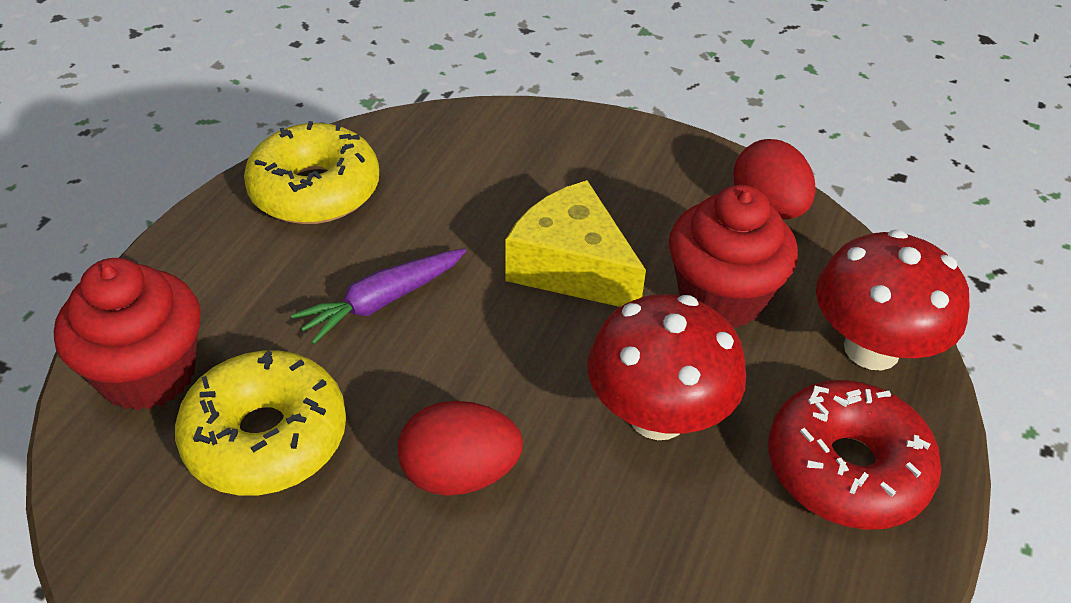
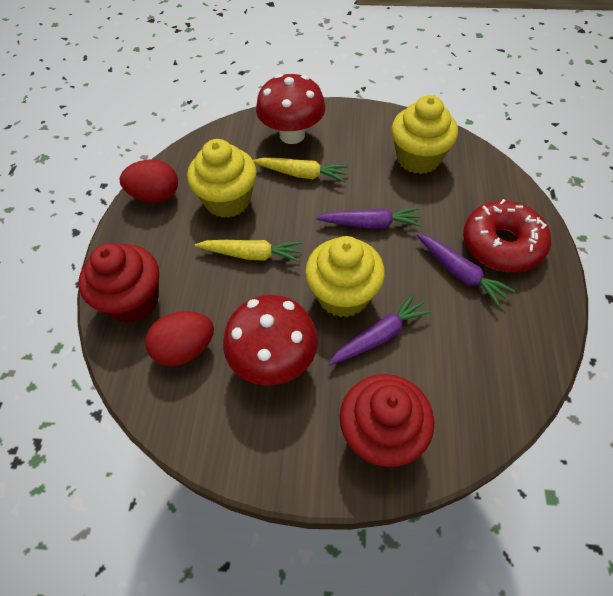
purple carrot: 1 -> 3
yellow carrot: 0 -> 2
yellow cheese: 1 -> 0
yellow cupcake: 0 -> 3
yellow donut: 2 -> 0

